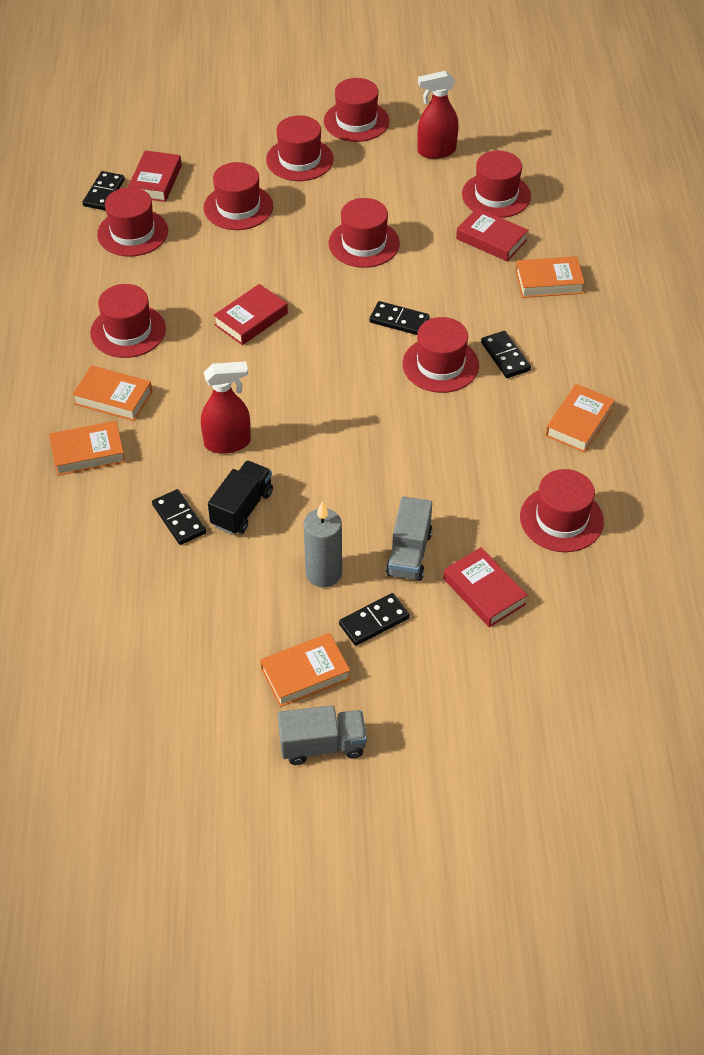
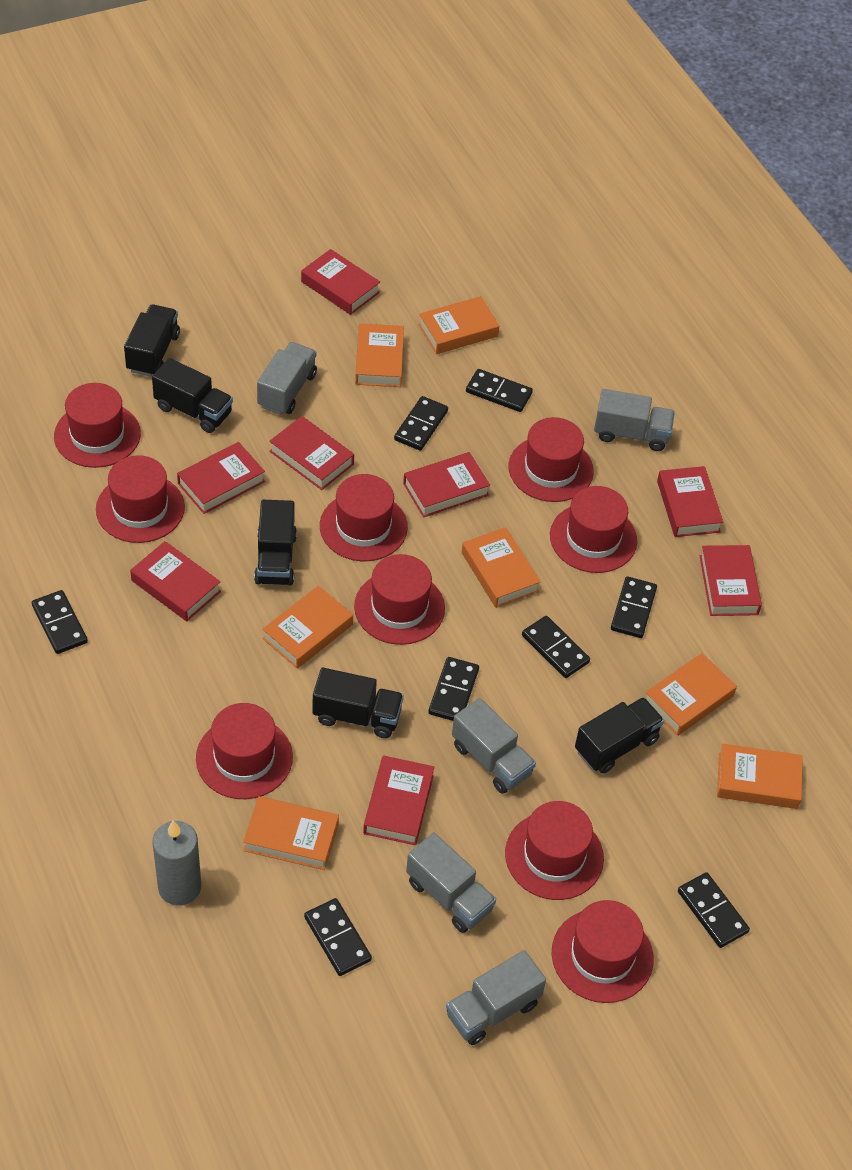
black domino: 5 -> 8
black truck: 1 -> 5
grey truck: 2 -> 5
orange book: 5 -> 7
red book: 4 -> 8
red spray bottle: 2 -> 0

